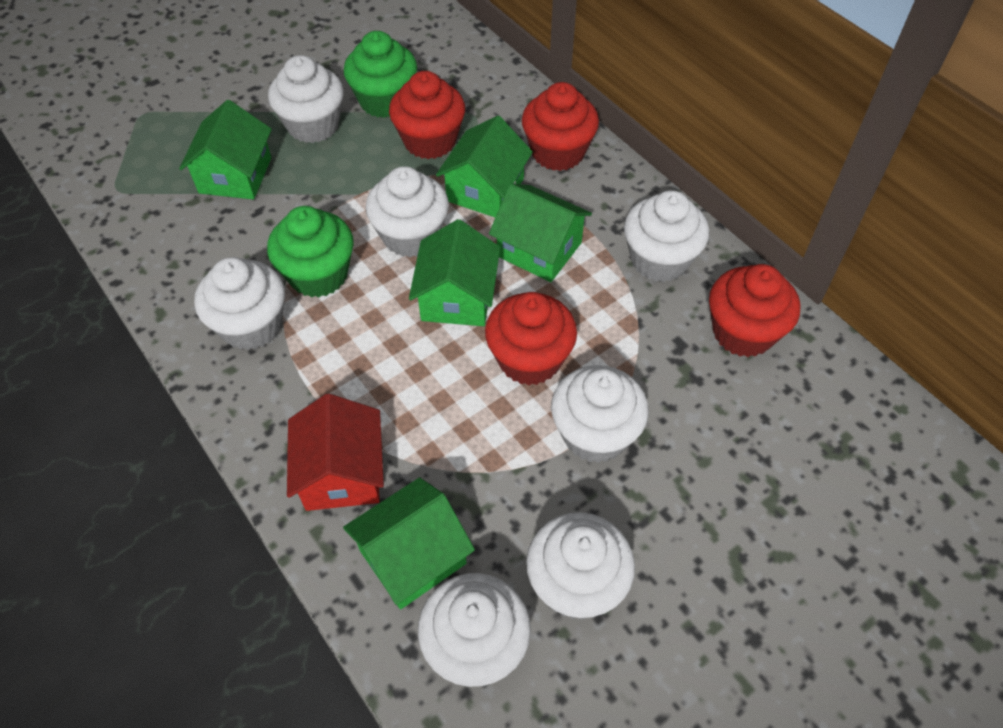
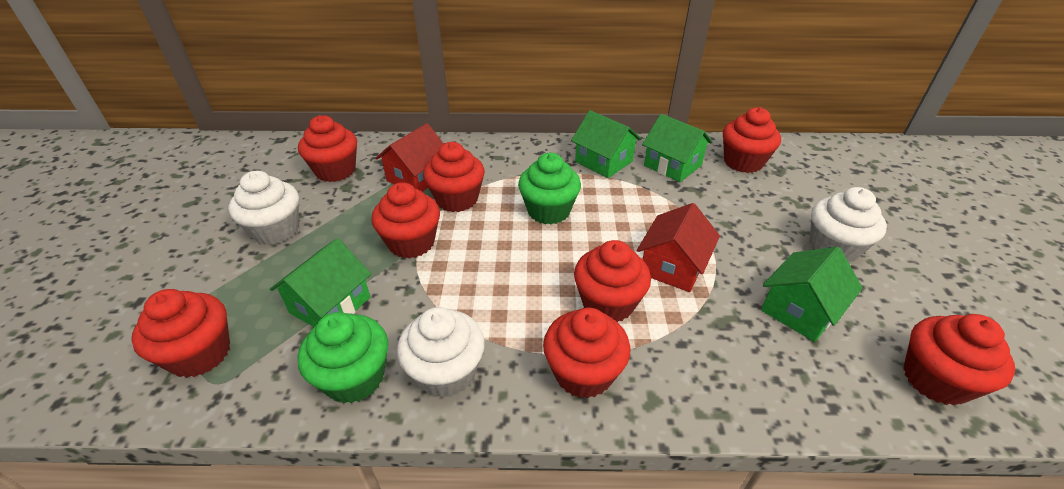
green house: 5 -> 4
red cupcake: 4 -> 8
red house: 1 -> 2
white cupcake: 7 -> 3

